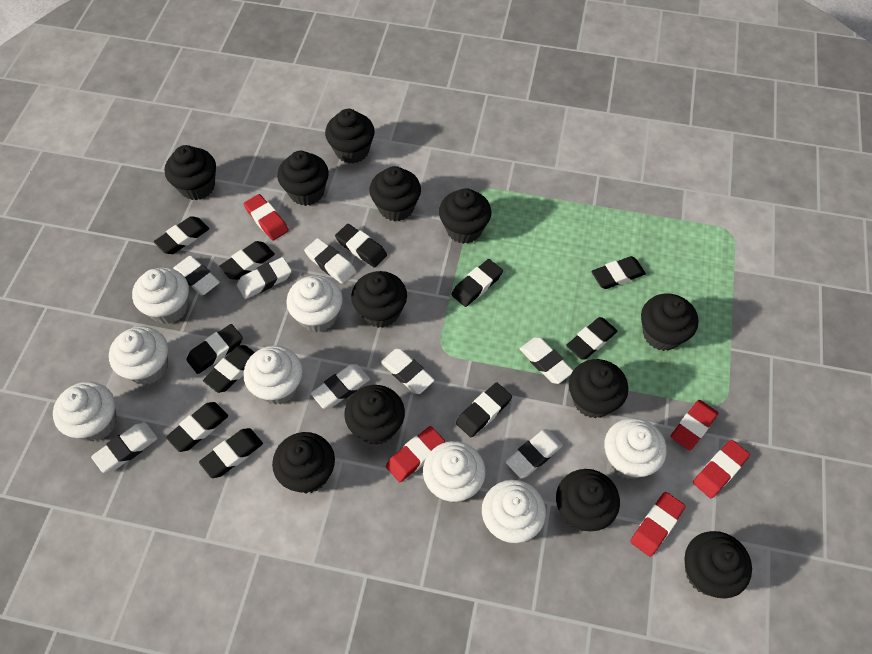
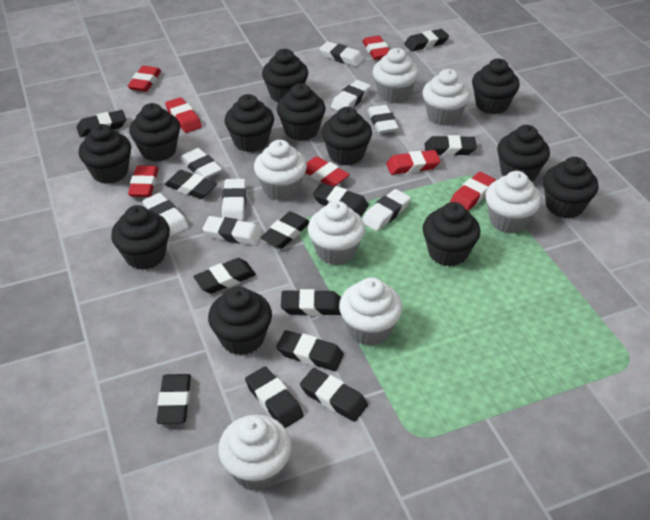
black eraser: 11 -> 12
red eraser: 5 -> 7
white cupcake: 8 -> 7

